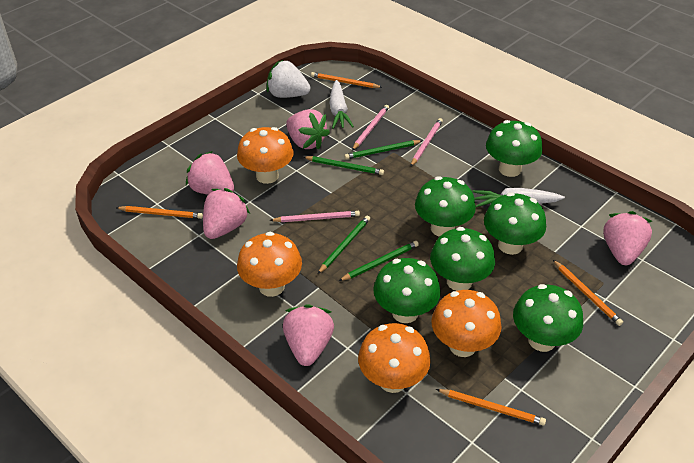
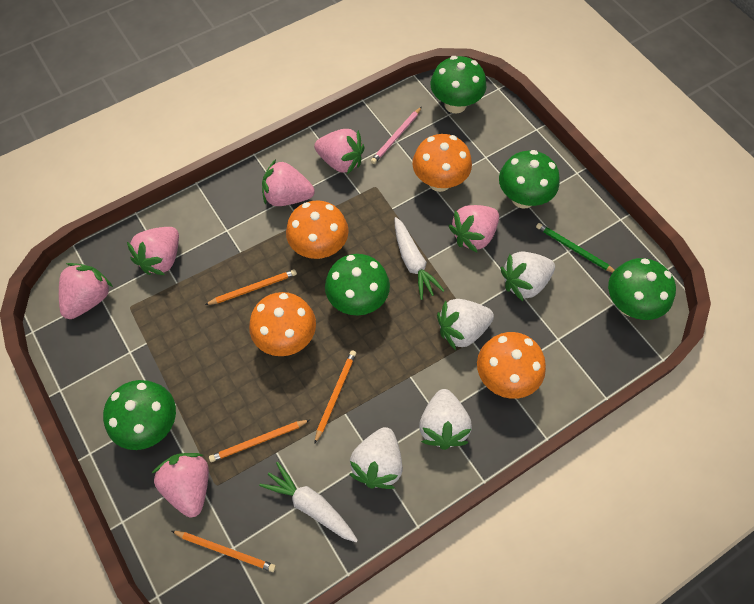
green mushroom: 6 -> 5
green pencil: 4 -> 1
pink pencil: 3 -> 1
pink strawberry: 5 -> 6
white strawberry: 1 -> 4

